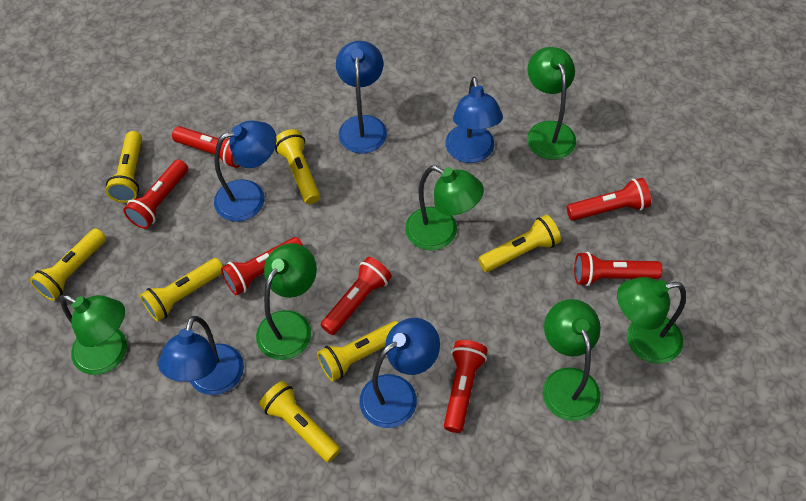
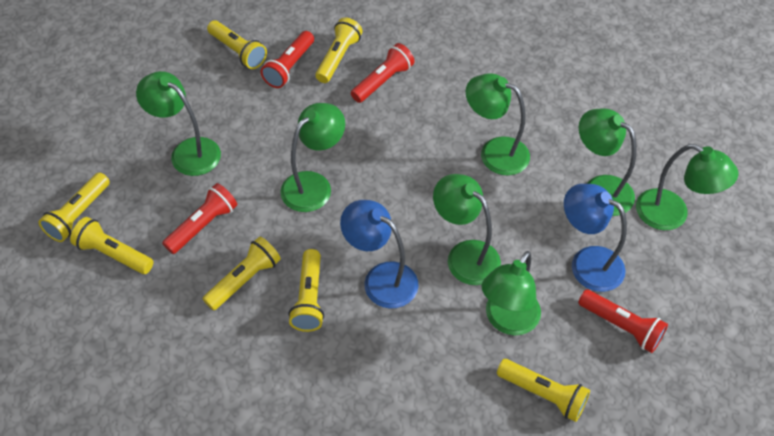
blue lamp: 5 -> 2
green lamp: 6 -> 7
red flashlight: 7 -> 4

